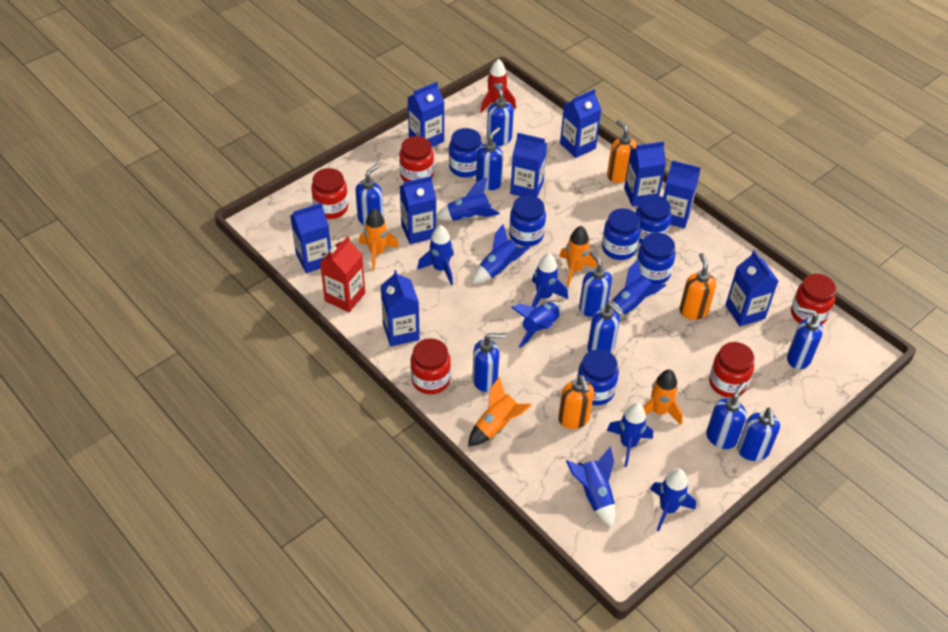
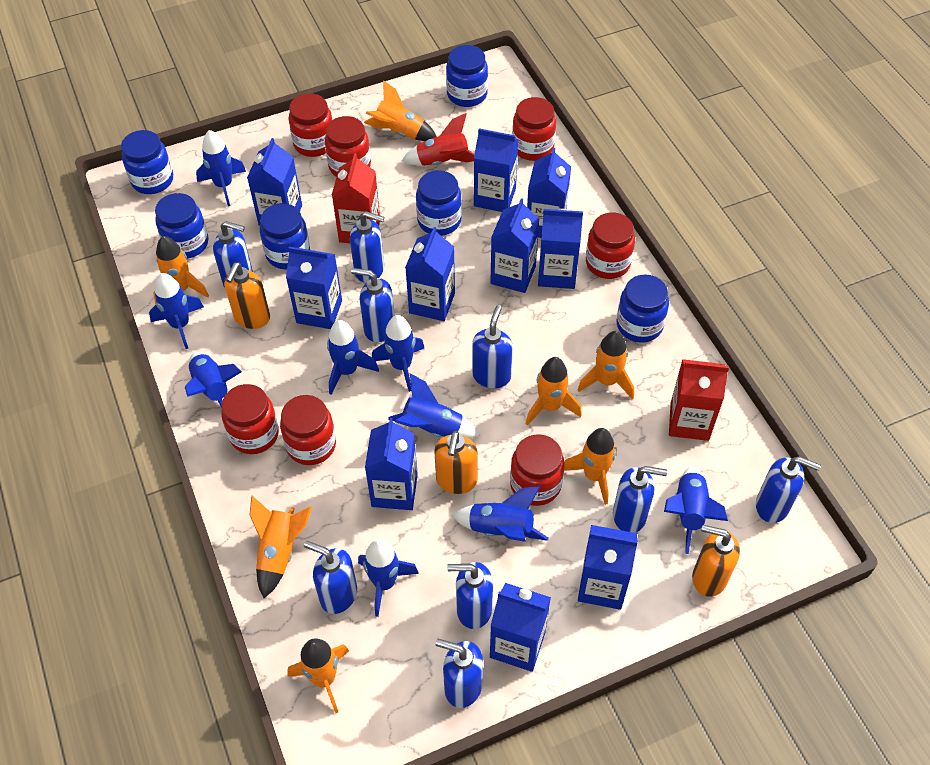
blue carton: 9 -> 10
orange rocket: 4 -> 7
red carton: 1 -> 2
red jar: 5 -> 7

